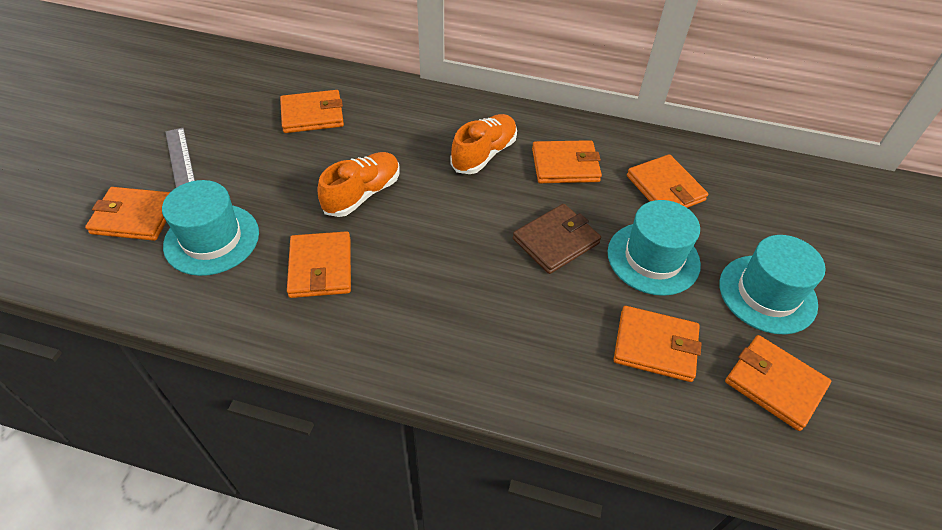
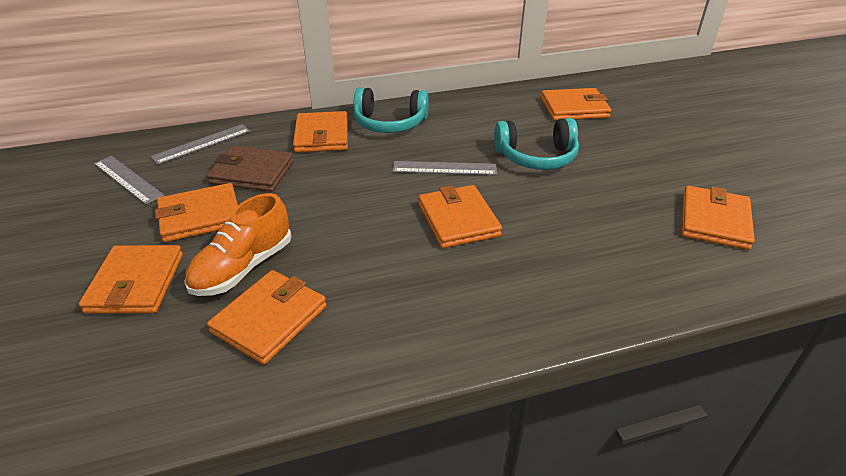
grey ruler: 1 -> 3
orange shoe: 2 -> 1
turquoise hat: 3 -> 0
turquoise headphones: 0 -> 2

